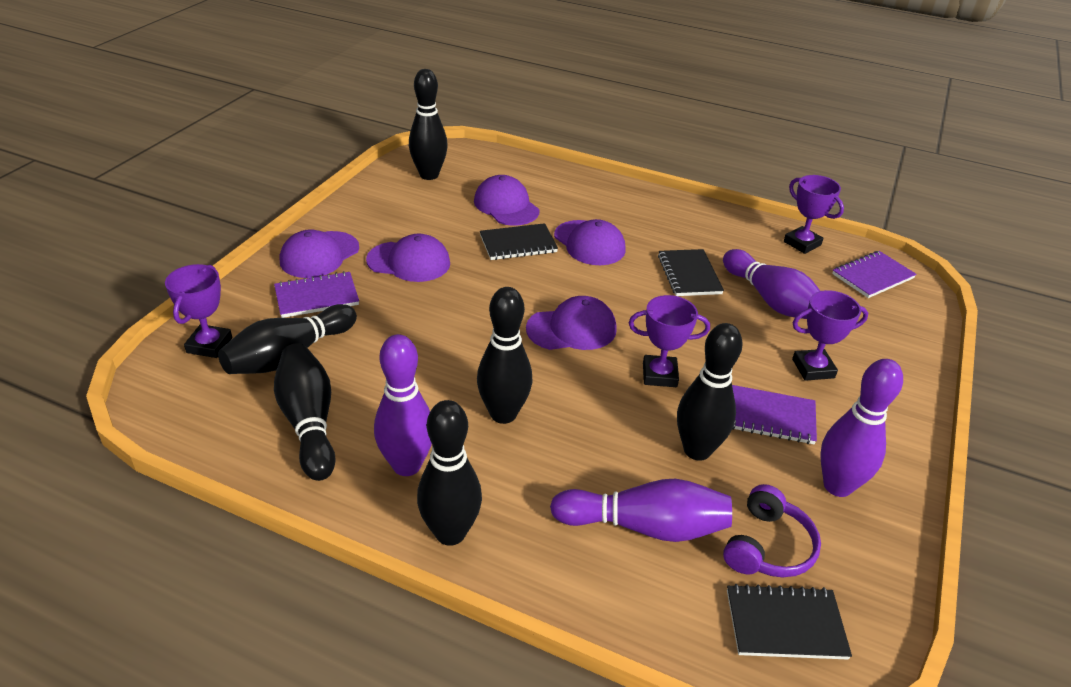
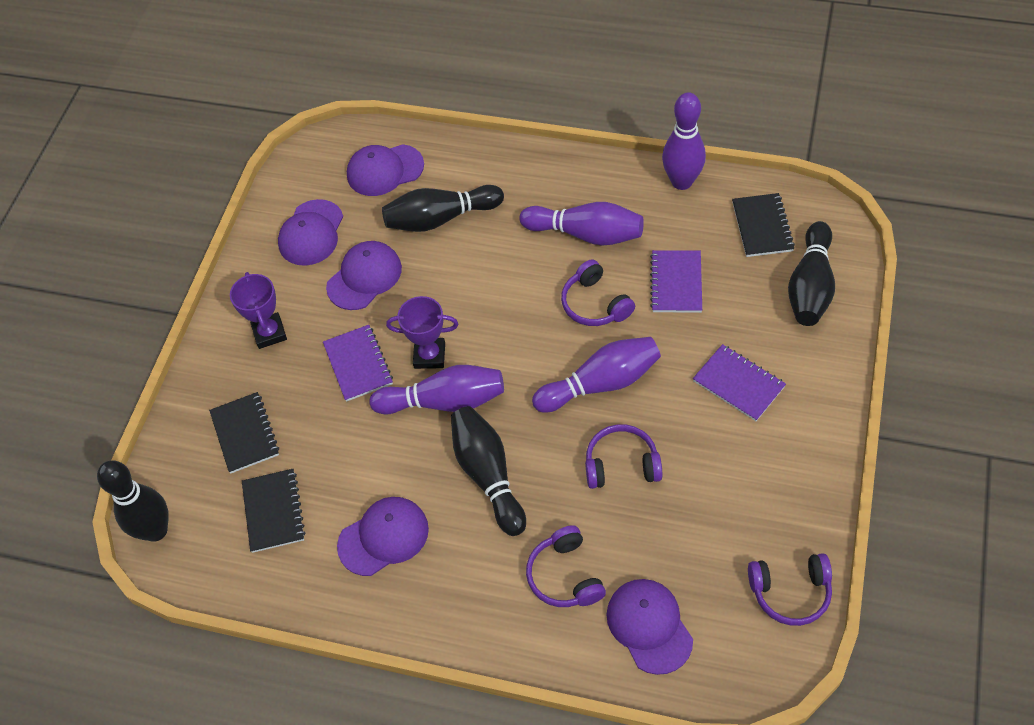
black bowling pin: 6 -> 4
purple headphones: 1 -> 4
purple trophy: 4 -> 2

